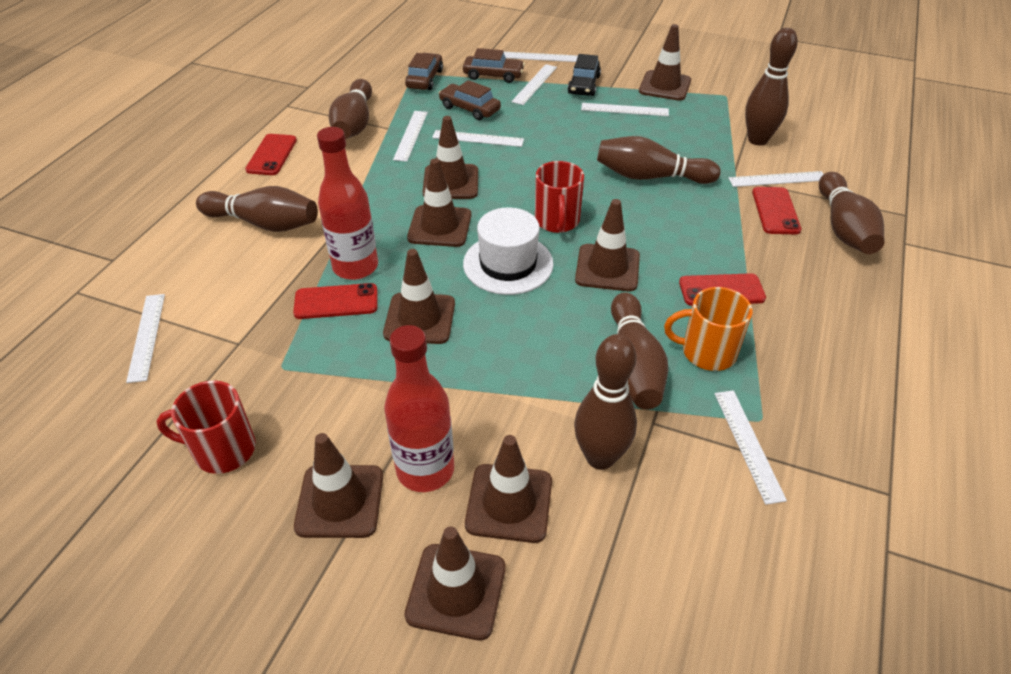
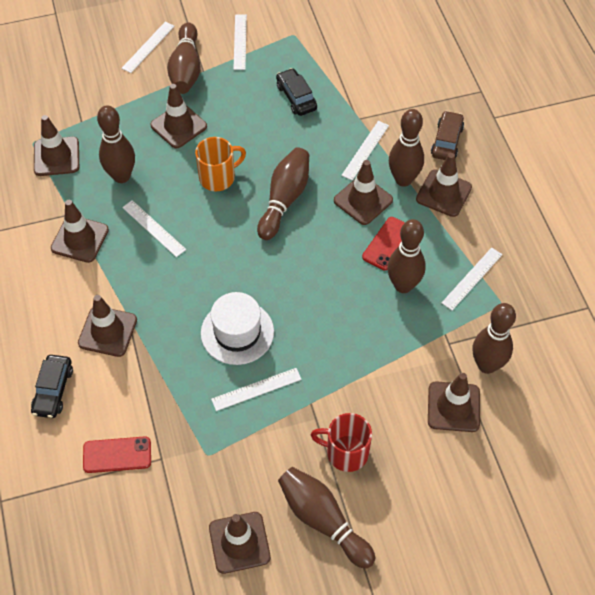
black car: 1 -> 2
brown car: 3 -> 1
red bottle: 2 -> 0
red mug: 2 -> 1
red phone: 4 -> 2
white ruler: 8 -> 6

